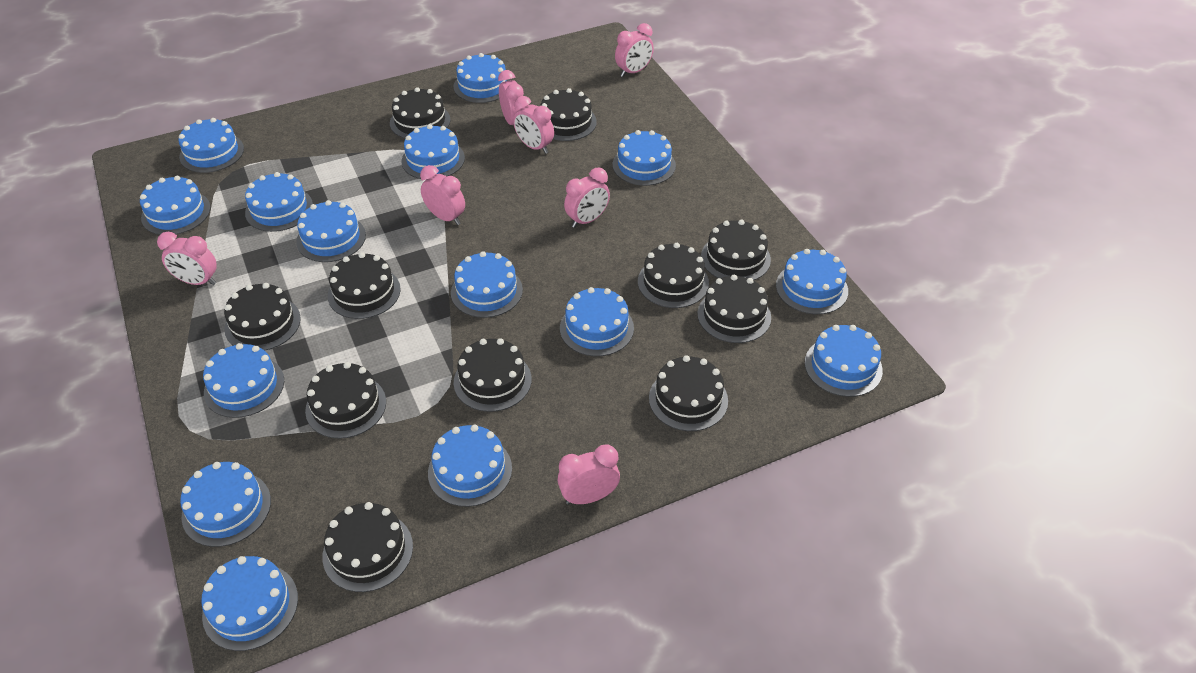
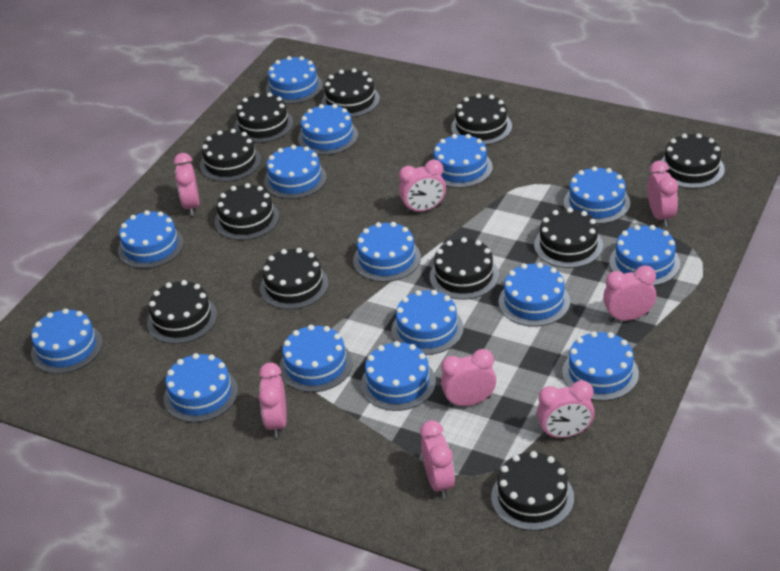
pink clock: 7 -> 8

